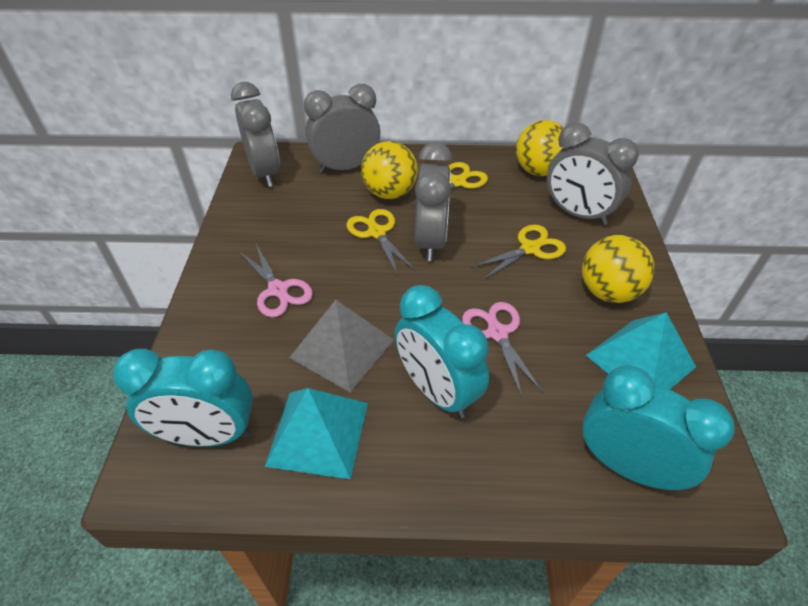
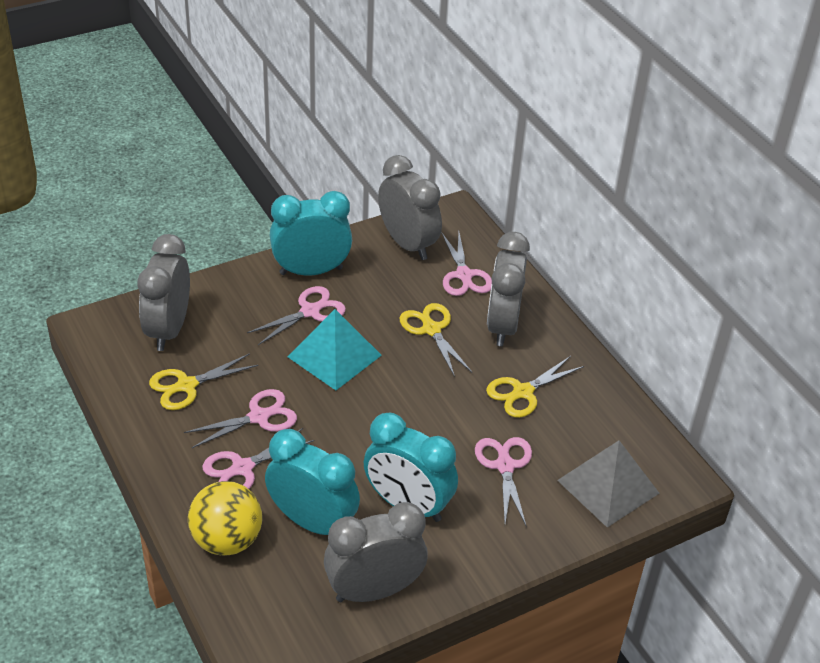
pink scissors: 2 -> 5
turquoise pyramid: 2 -> 1
yellow ball: 3 -> 1

